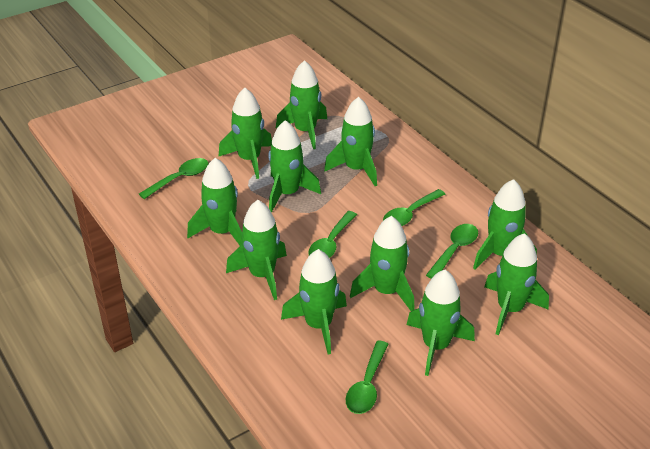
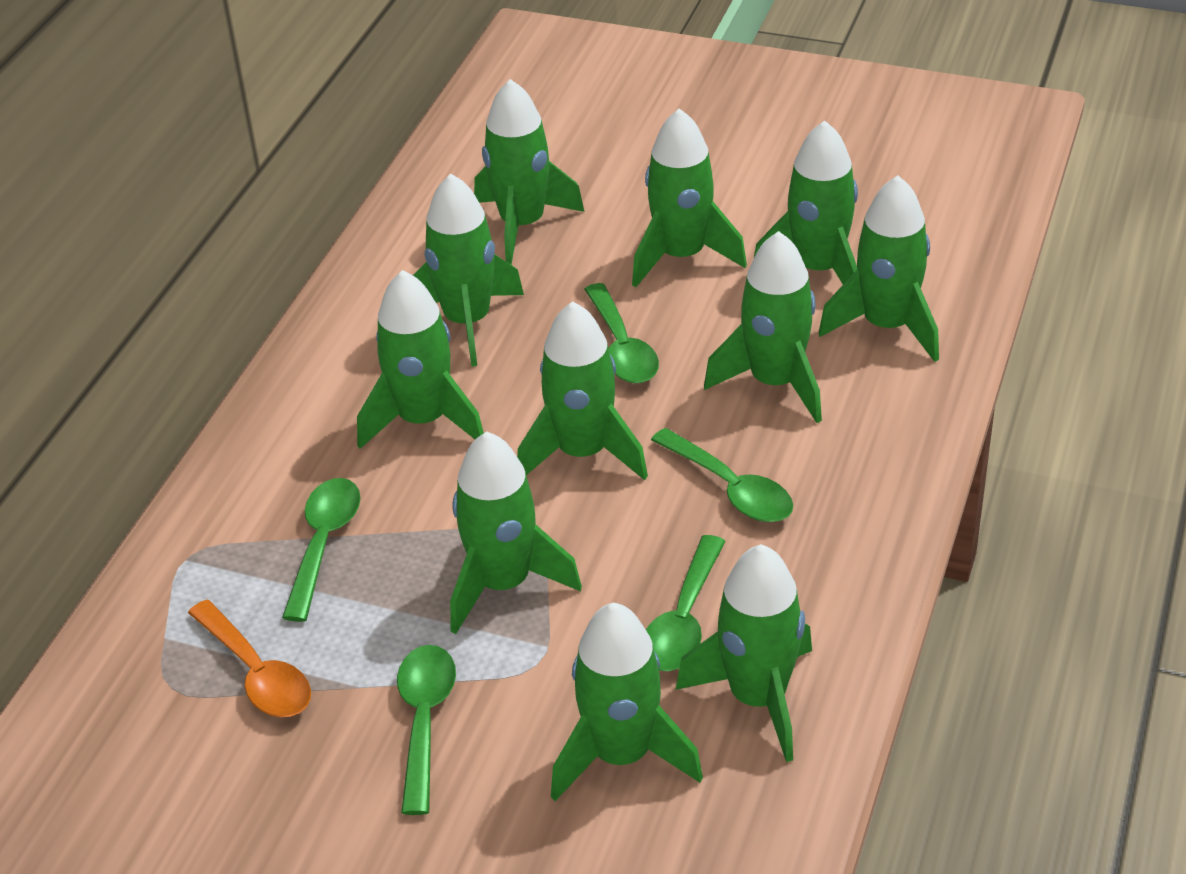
orange spoon: 0 -> 1

